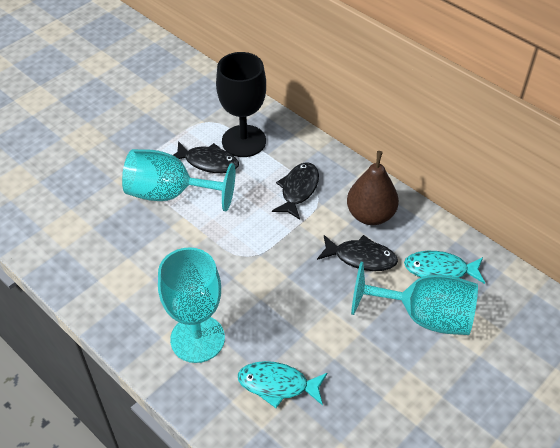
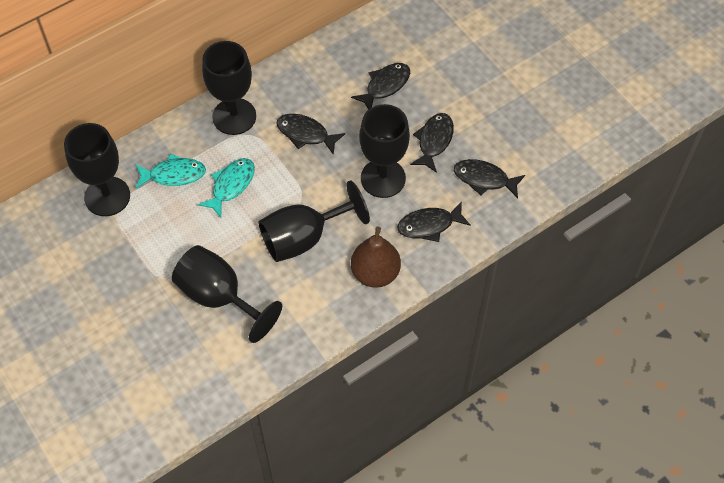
black fish: 3 -> 5
black goblet: 1 -> 5
turquoise goblet: 3 -> 0

